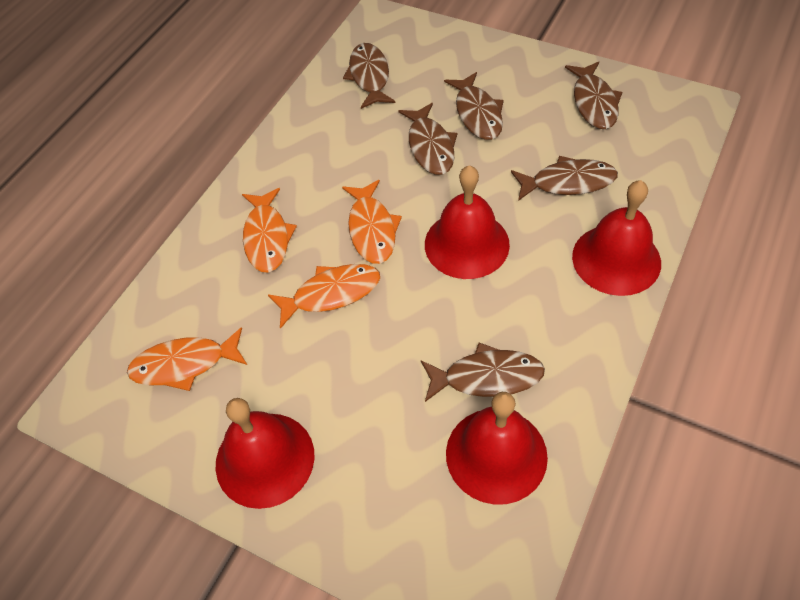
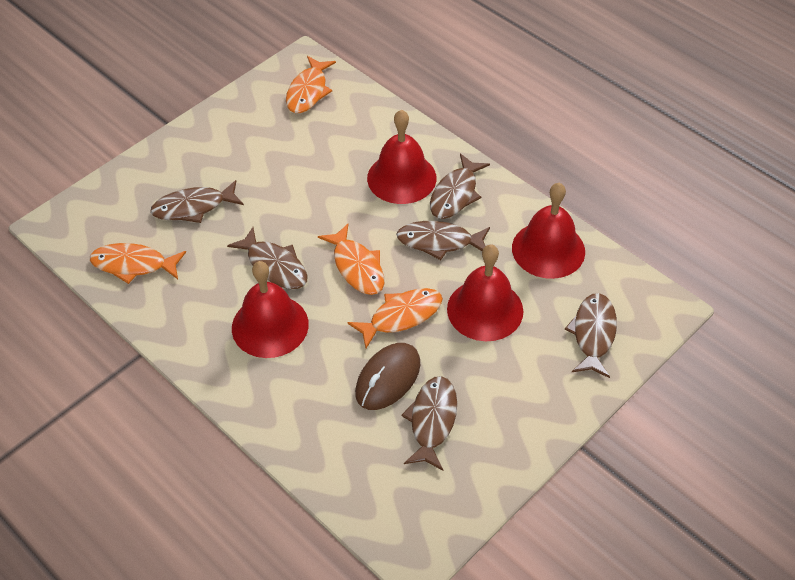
brown mouse: 0 -> 1

